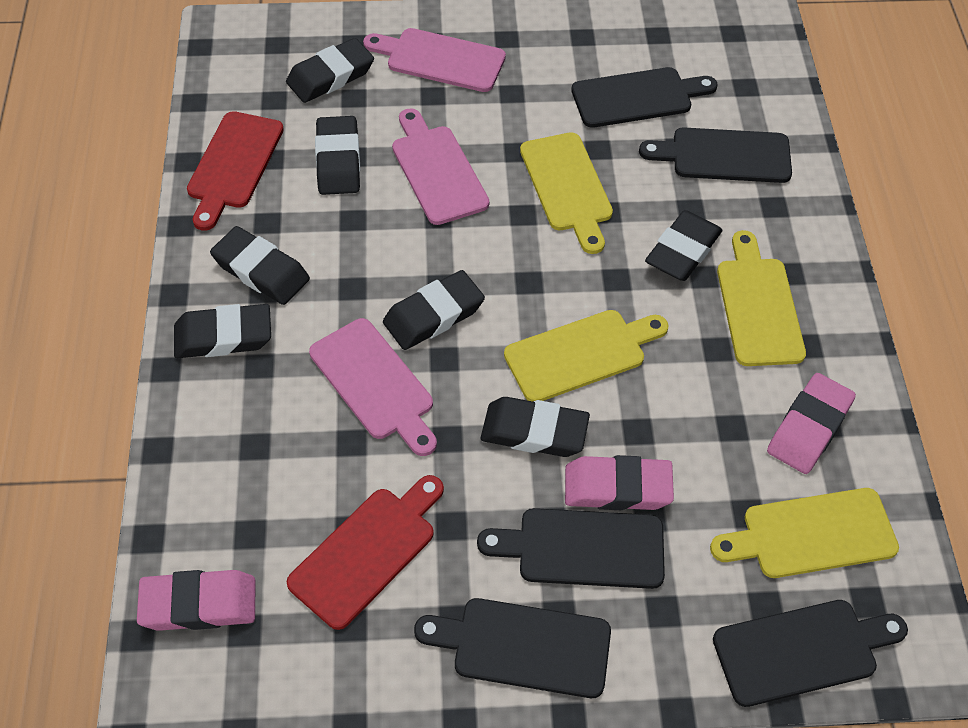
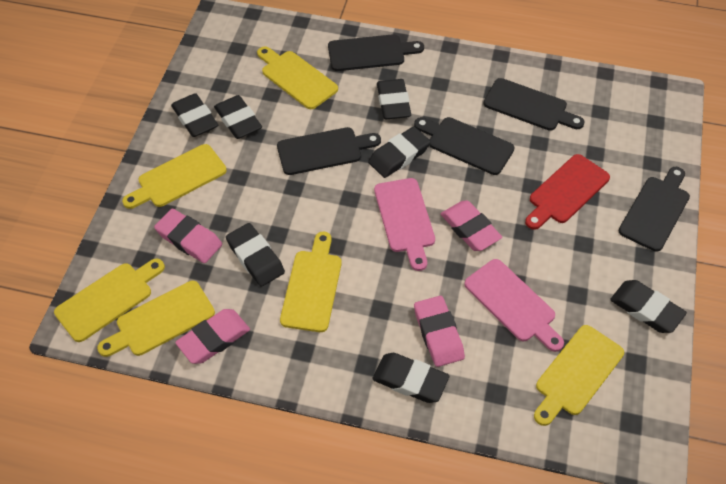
pink cutting board: 3 -> 2
pink eraser: 3 -> 4
red cutting board: 2 -> 1
yellow cutting board: 4 -> 6

